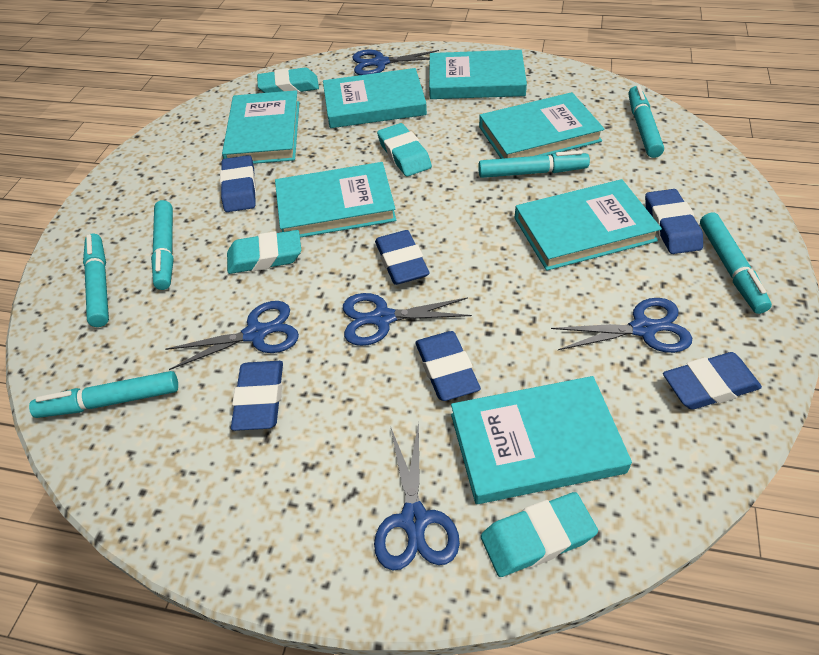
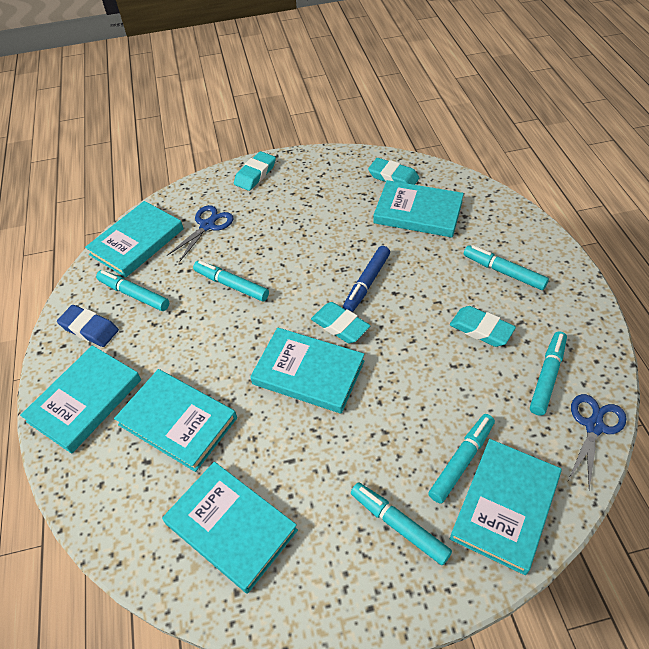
blue eraser: 6 -> 1
blue marker: 0 -> 1
blue scissors: 5 -> 2

